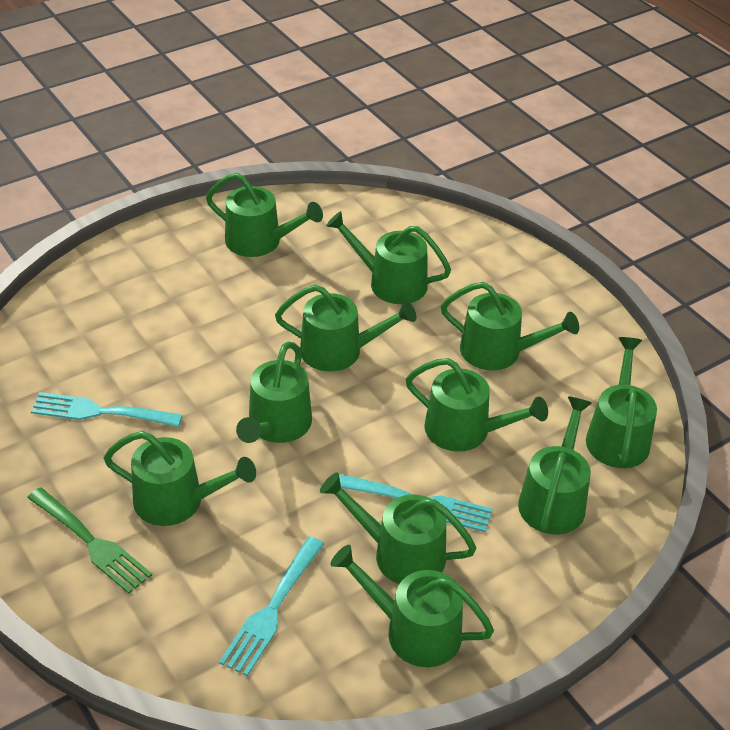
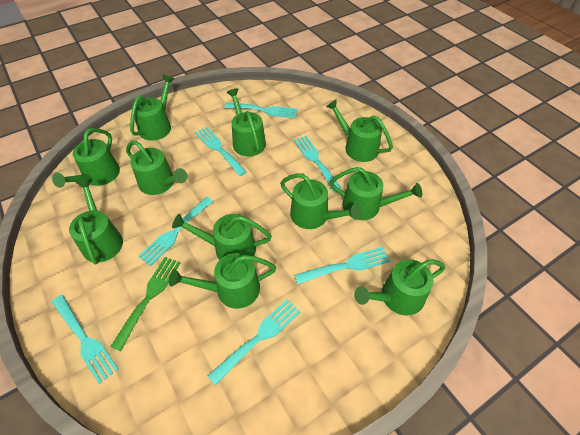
turquoise fork: 3 -> 7

